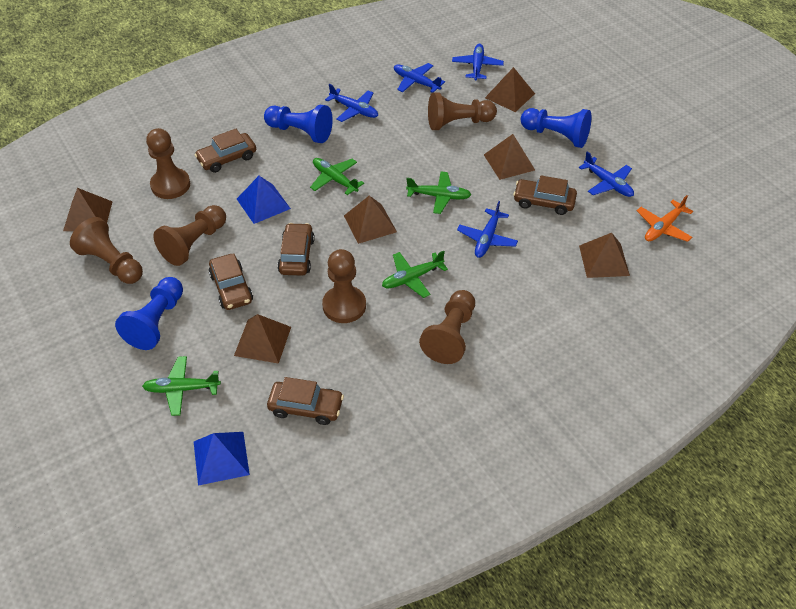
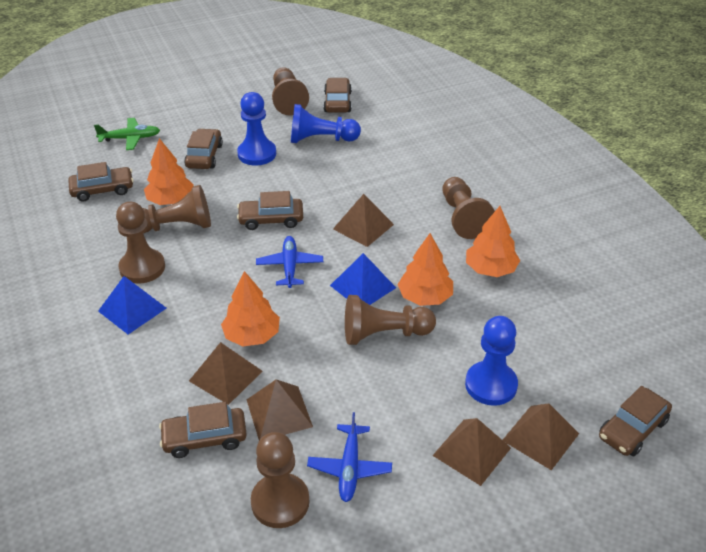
blue plane: 5 -> 2
brown car: 5 -> 6
brown pyramid: 6 -> 5
green plane: 4 -> 1
orange plane: 1 -> 0
orange tree: 0 -> 4

